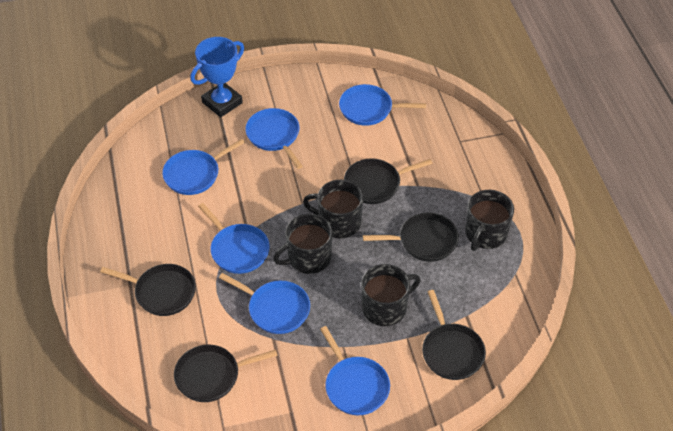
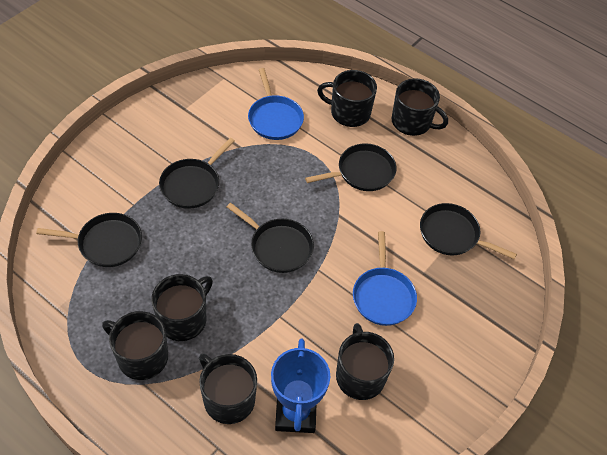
black mug: 4 -> 6
blue pan: 6 -> 2

